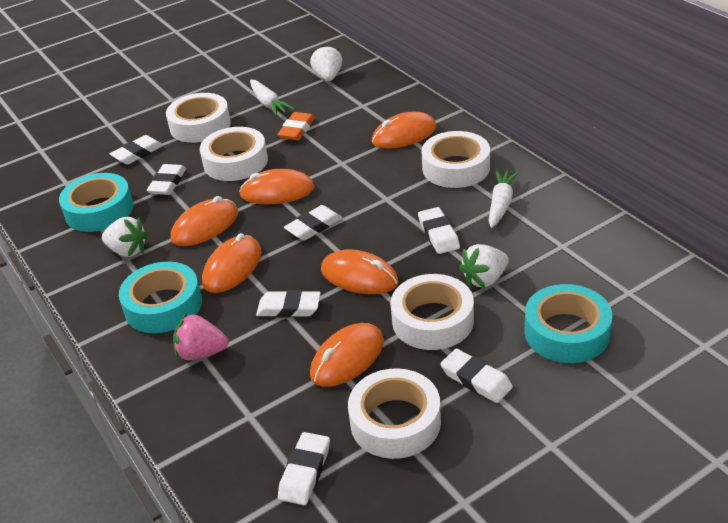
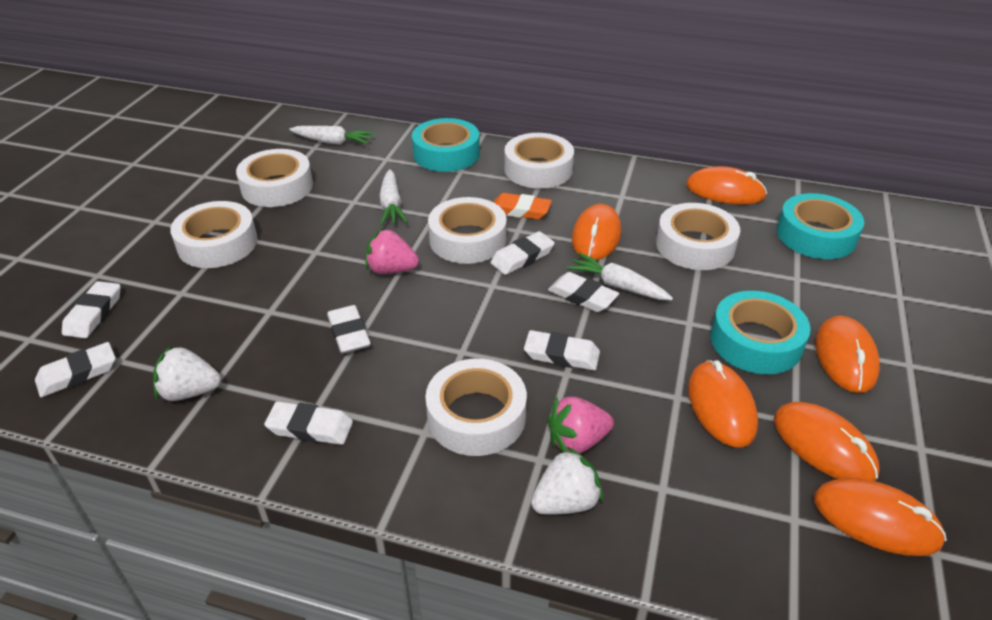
pink strawberry: 1 -> 2
white carrot: 2 -> 3
white strawberry: 3 -> 2
white tape: 5 -> 6

